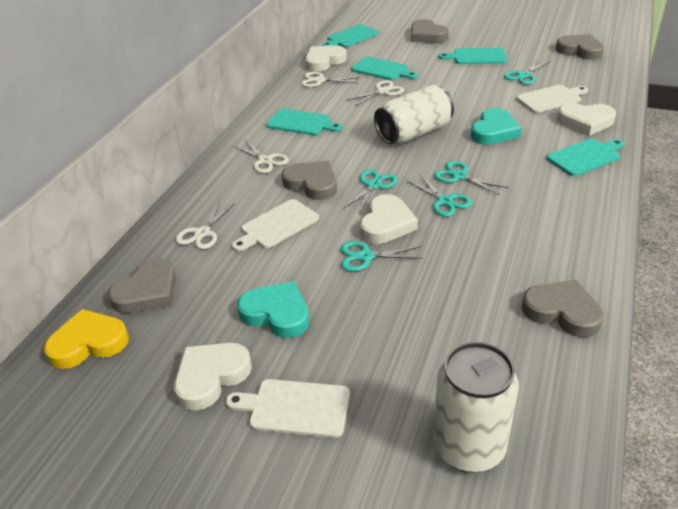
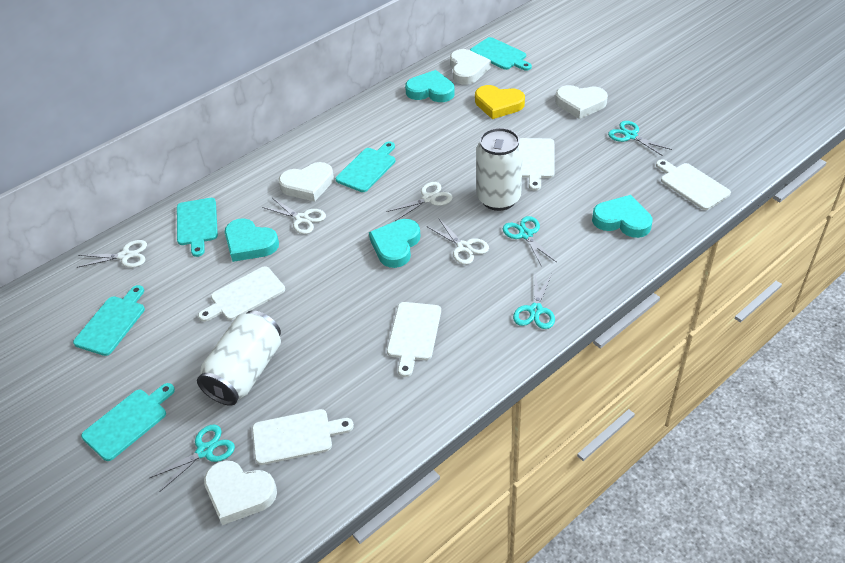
grey heart: 5 -> 0
turquoise heart: 2 -> 4
turquoise scissors: 5 -> 4
white cutting board: 3 -> 5

